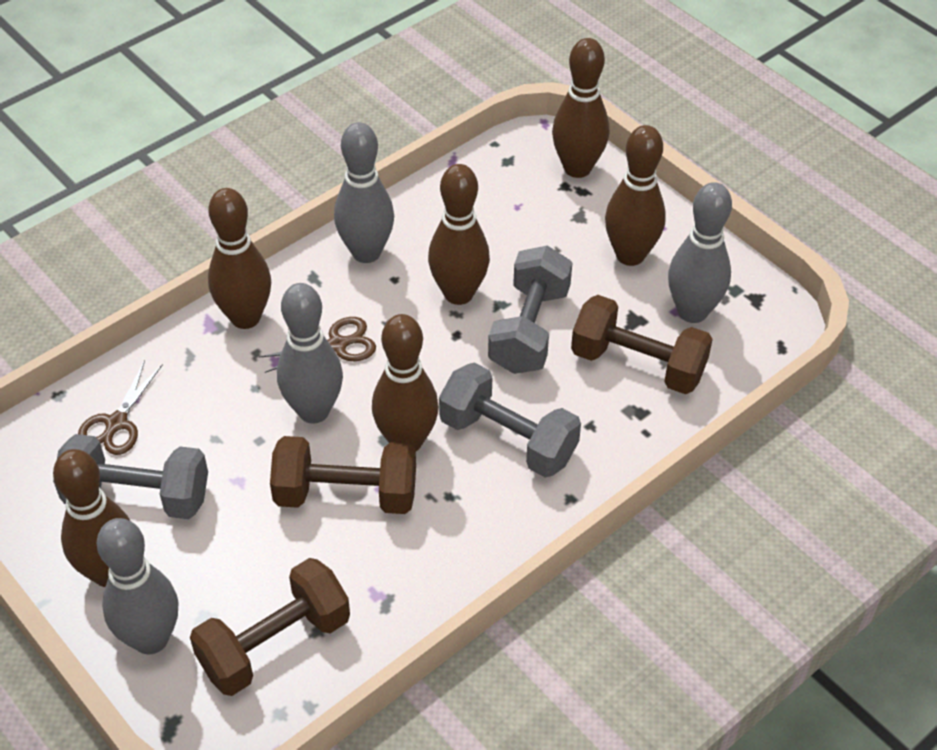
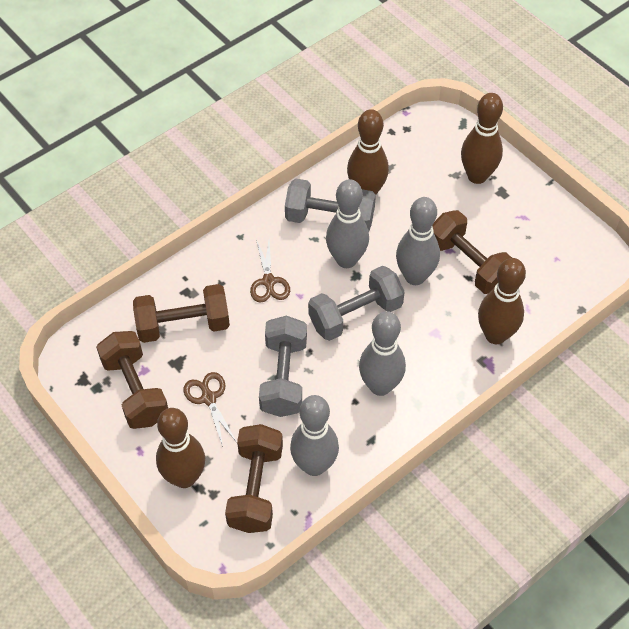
brown bowling pin: 6 -> 4
brown dumbbell: 3 -> 4

